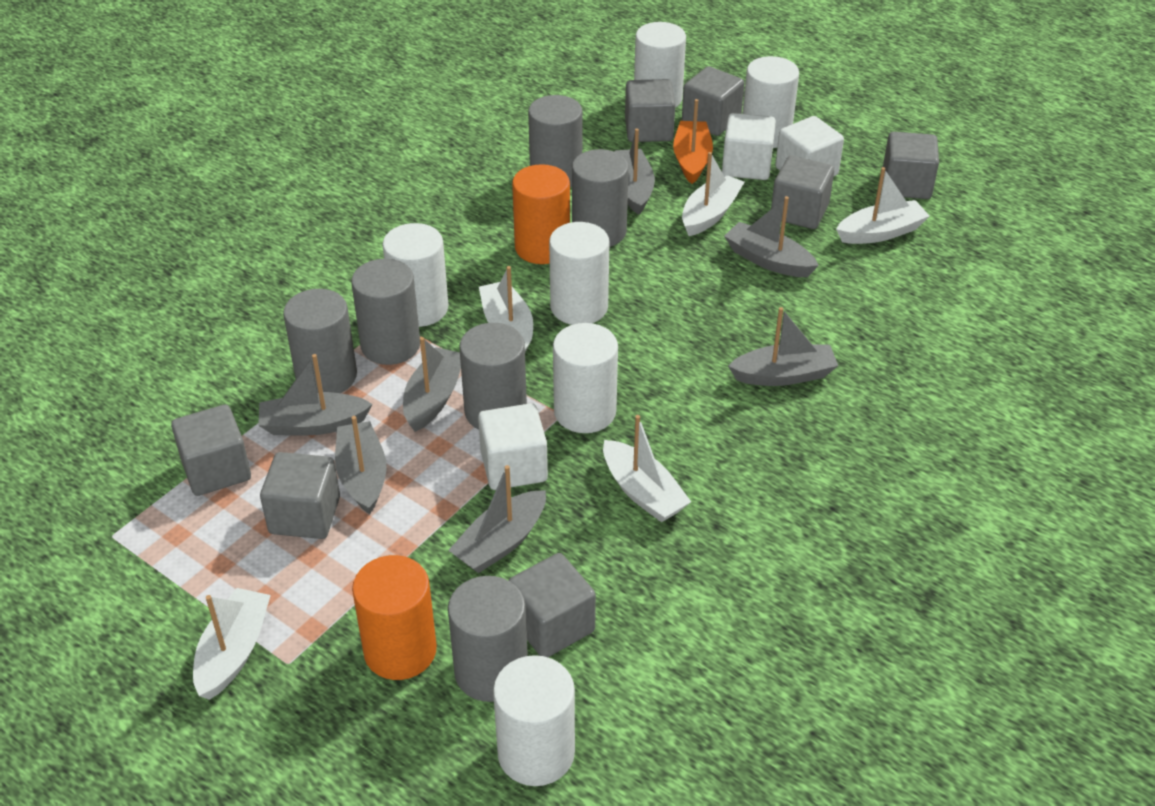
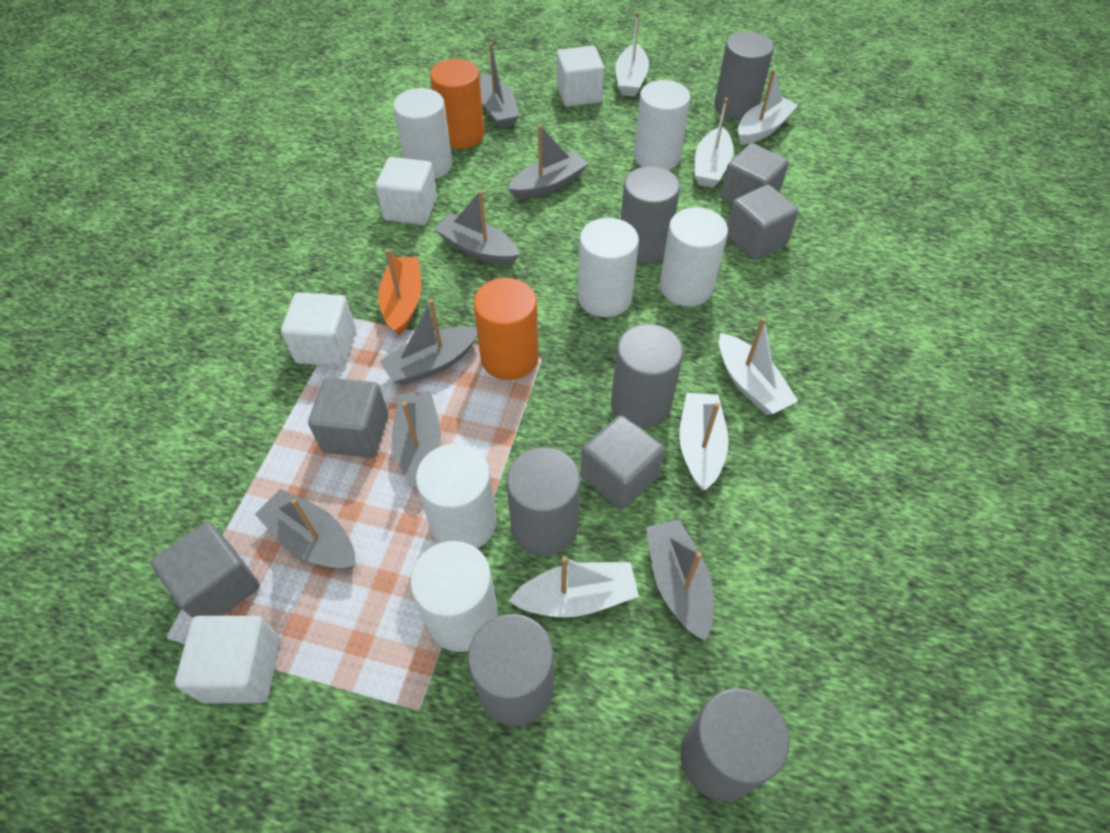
grey cube: 7 -> 5
white boat: 5 -> 6
white cube: 3 -> 4

